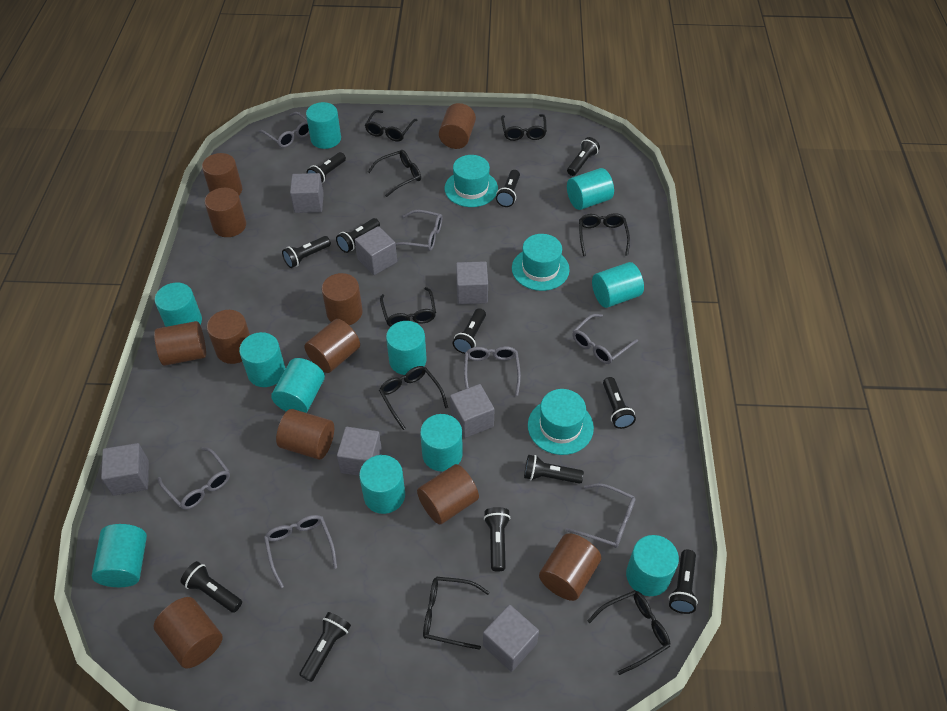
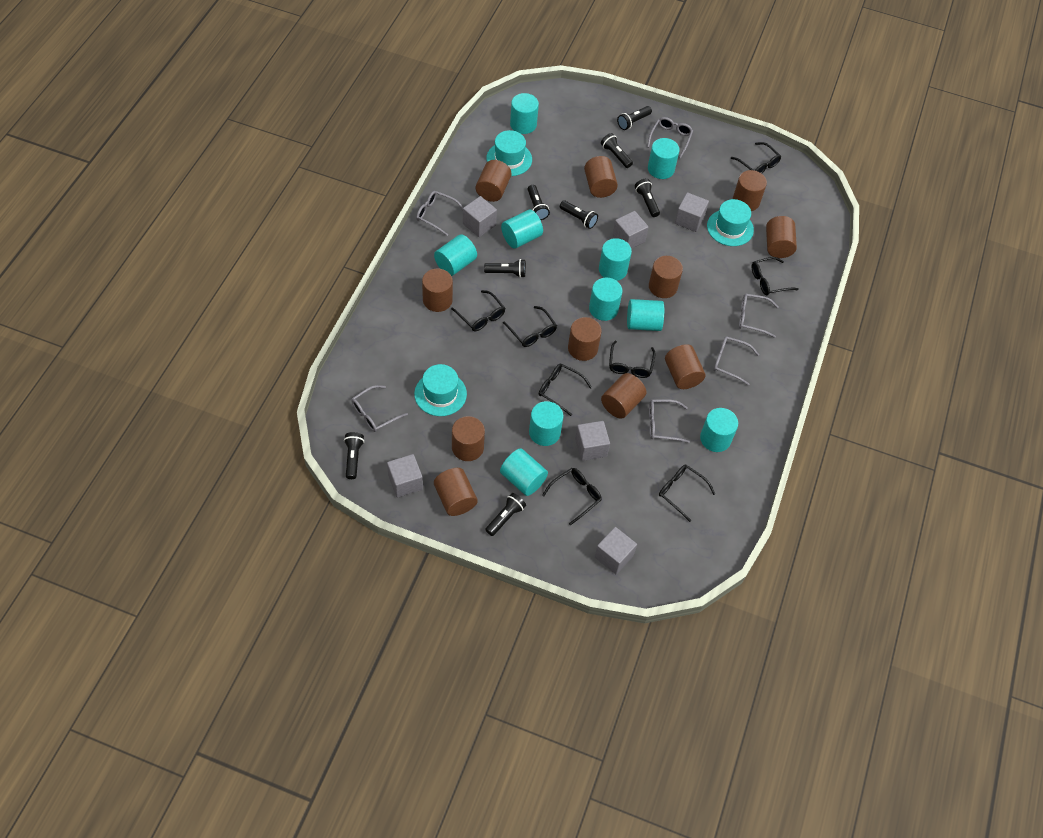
black flashlight: 12 -> 8
grey cube: 7 -> 6
grey glasses: 7 -> 6
turquoise cylinder: 11 -> 10

